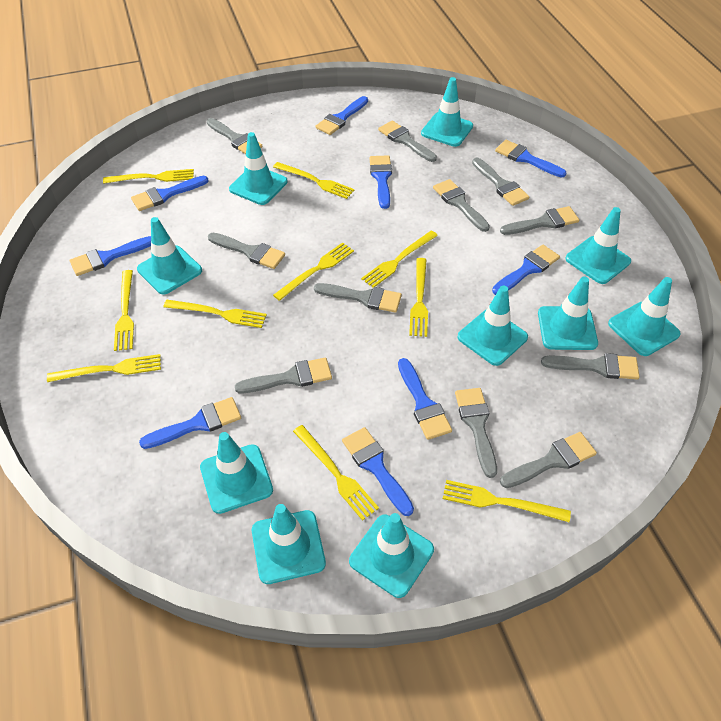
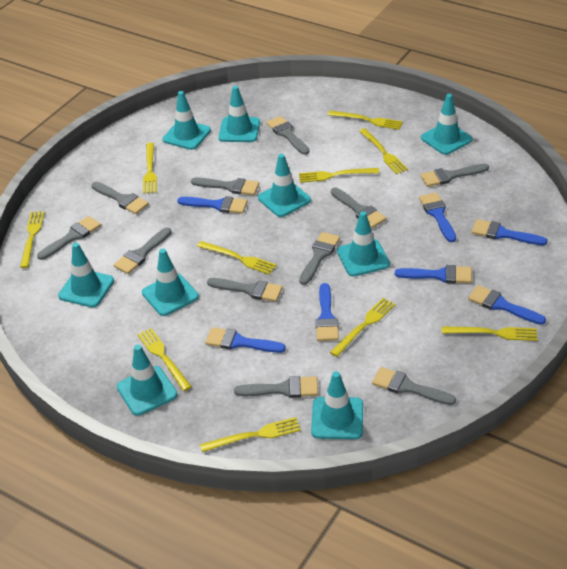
blue brush: 9 -> 7
turquoise traffic cone: 10 -> 9

